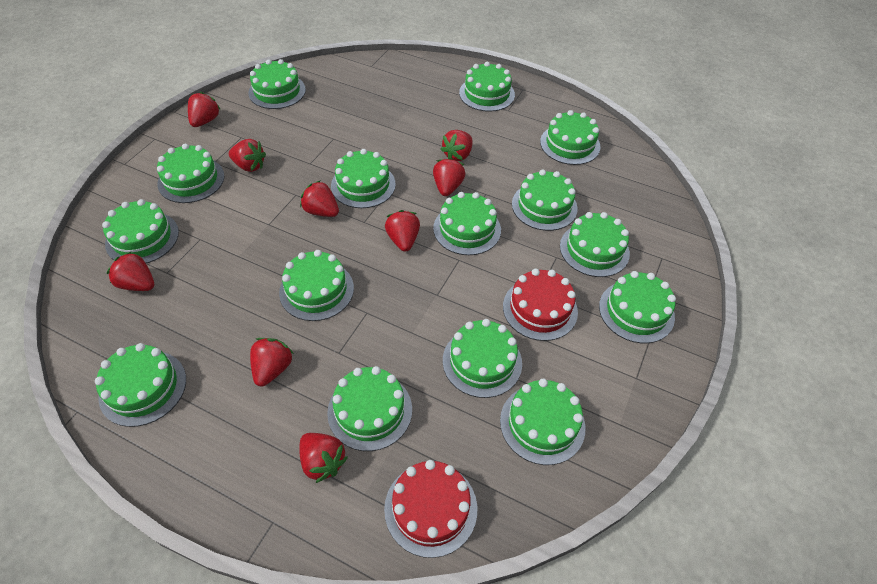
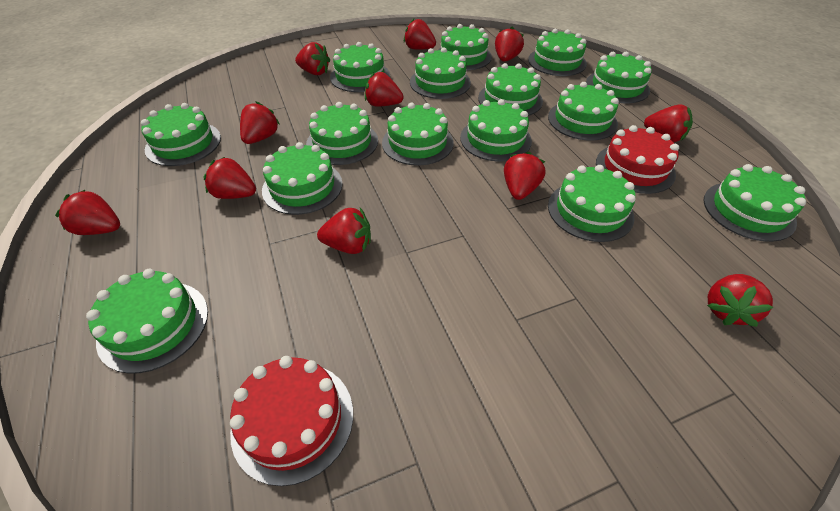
red strawberry: 9 -> 11

